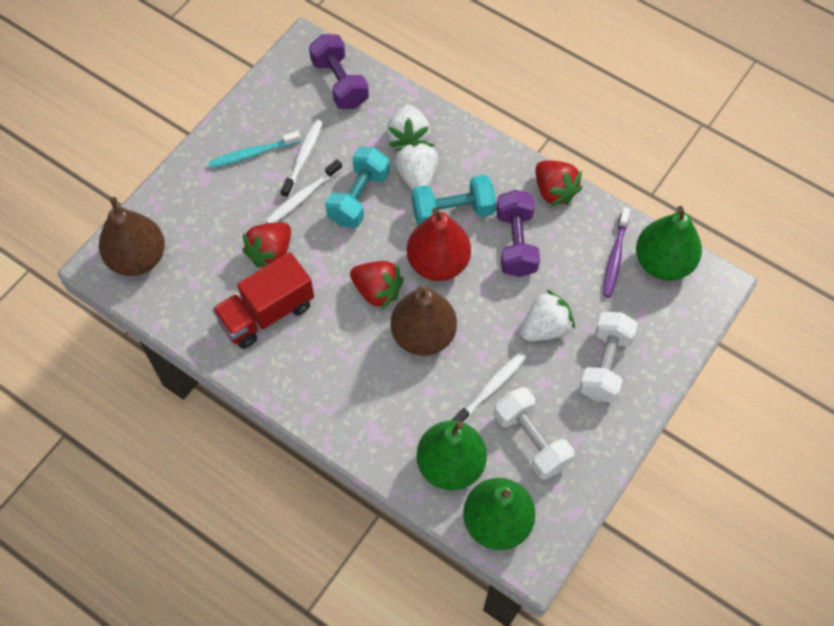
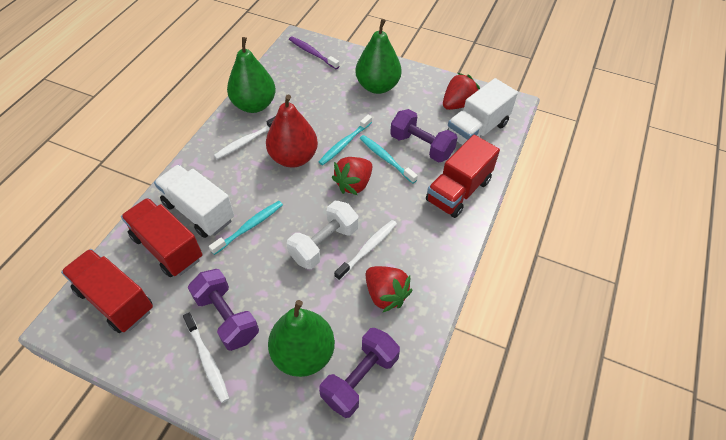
brown pear: 2 -> 0
purple dumbbell: 2 -> 3
red truck: 1 -> 3
turquoise dumbbell: 2 -> 0
turquoise toothbrush: 1 -> 3
white dumbbell: 2 -> 1
white strawberry: 3 -> 0
white truck: 0 -> 2

